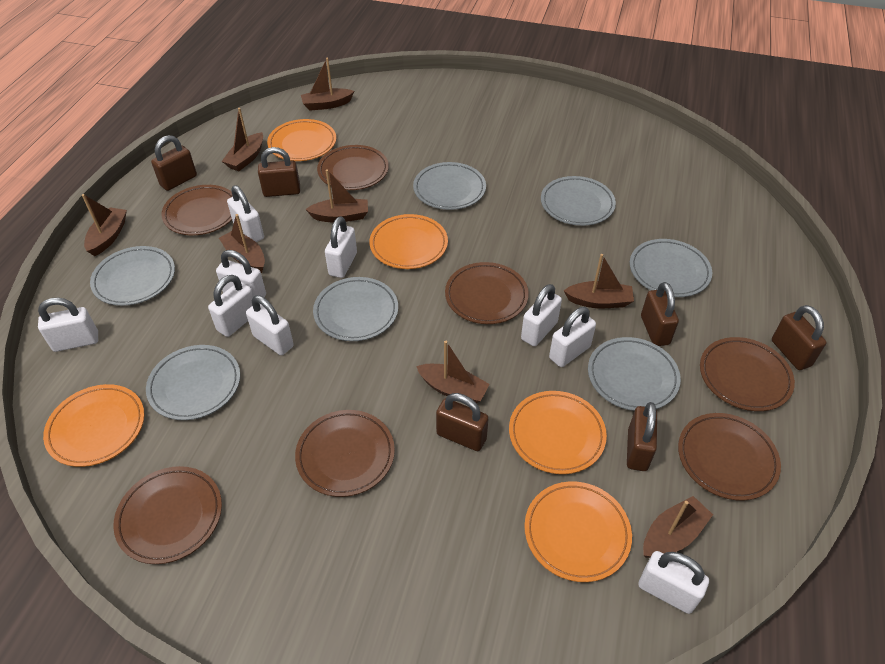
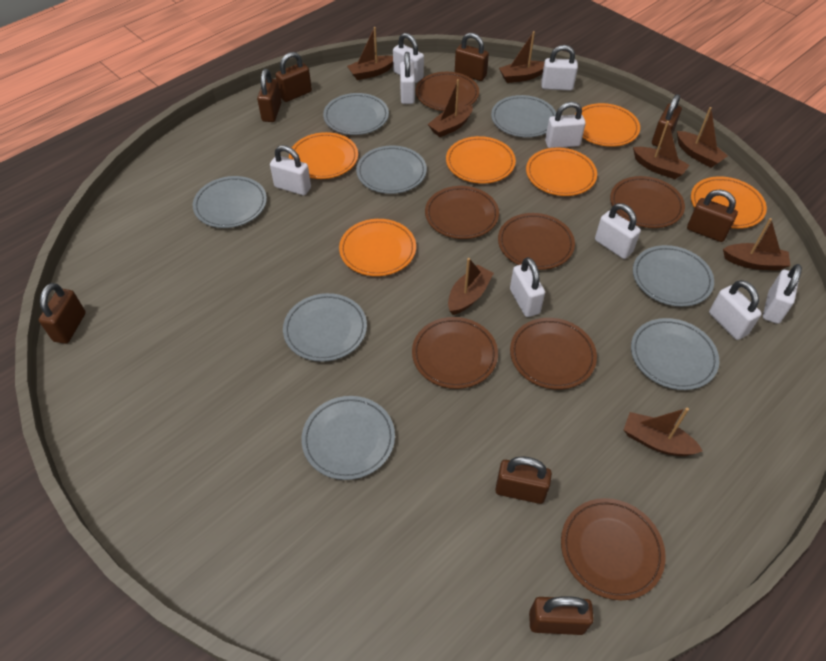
brown padlock: 6 -> 8
grey plate: 7 -> 8
orange plate: 5 -> 6

